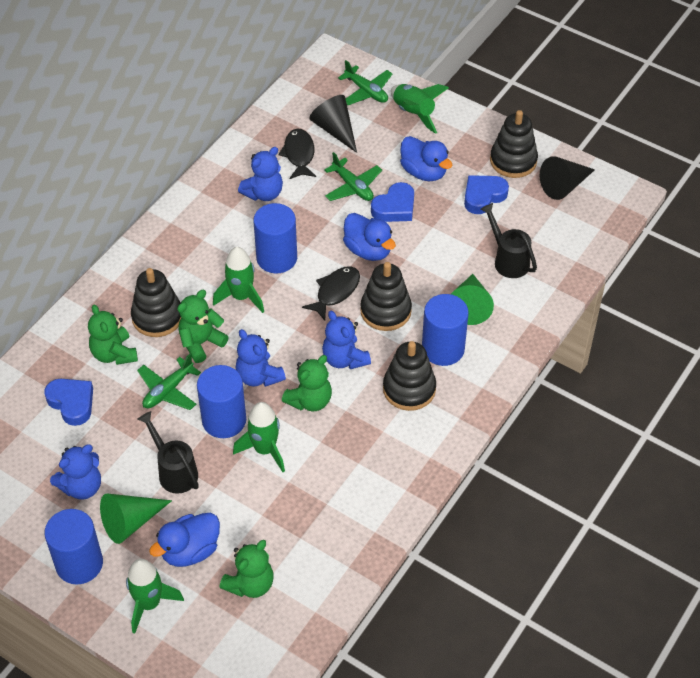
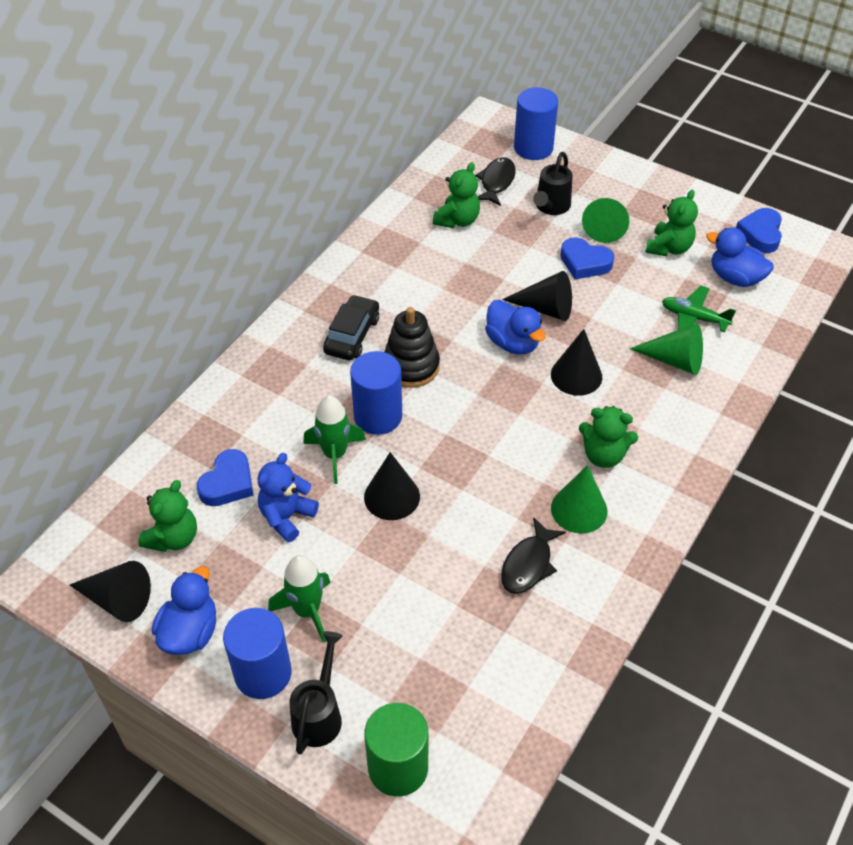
black car: 0 -> 1
black cone: 2 -> 4
black stacking toy: 4 -> 1
blue cylinder: 4 -> 3
blue teddy bear: 4 -> 1
green cone: 2 -> 3
green cylinder: 0 -> 1
green plane: 3 -> 1
green rocket: 4 -> 2

